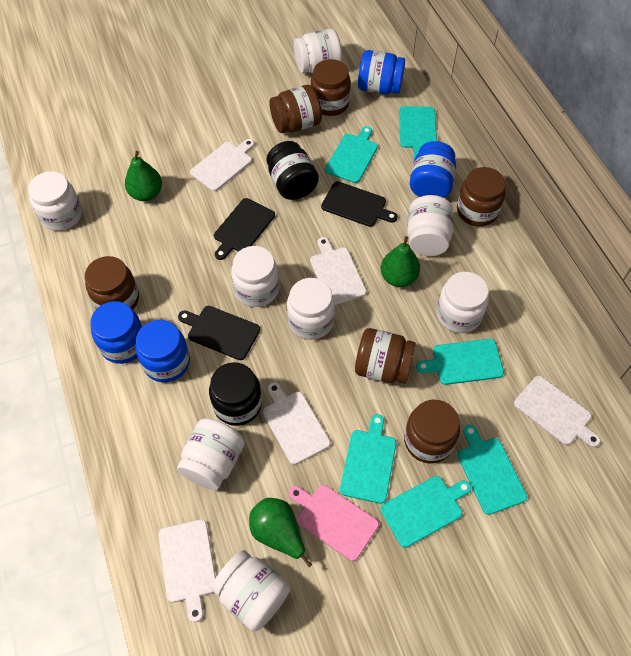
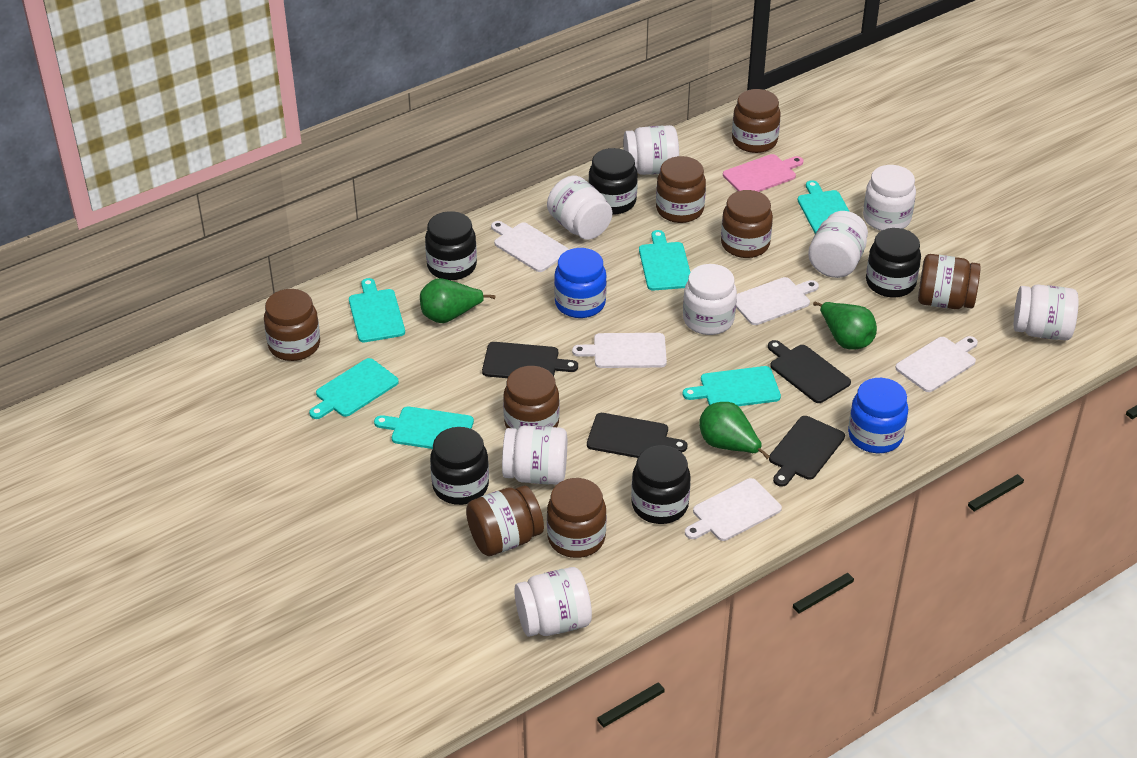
black cutting board: 3 -> 4
black jar: 2 -> 5
blue jar: 4 -> 2
brown jar: 6 -> 8

